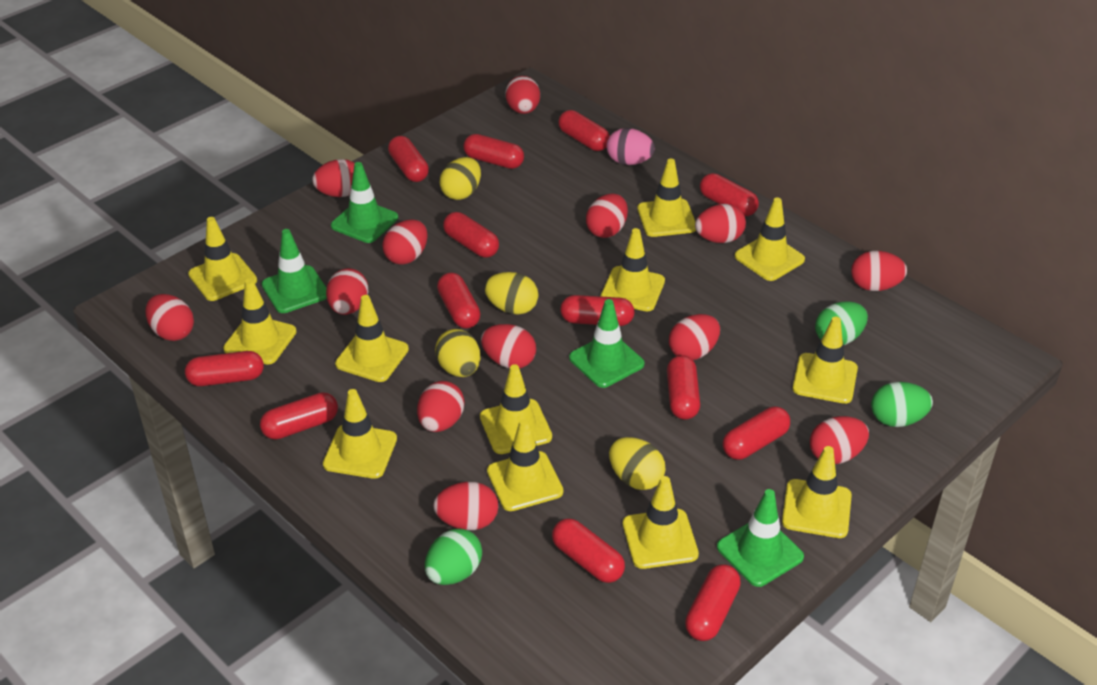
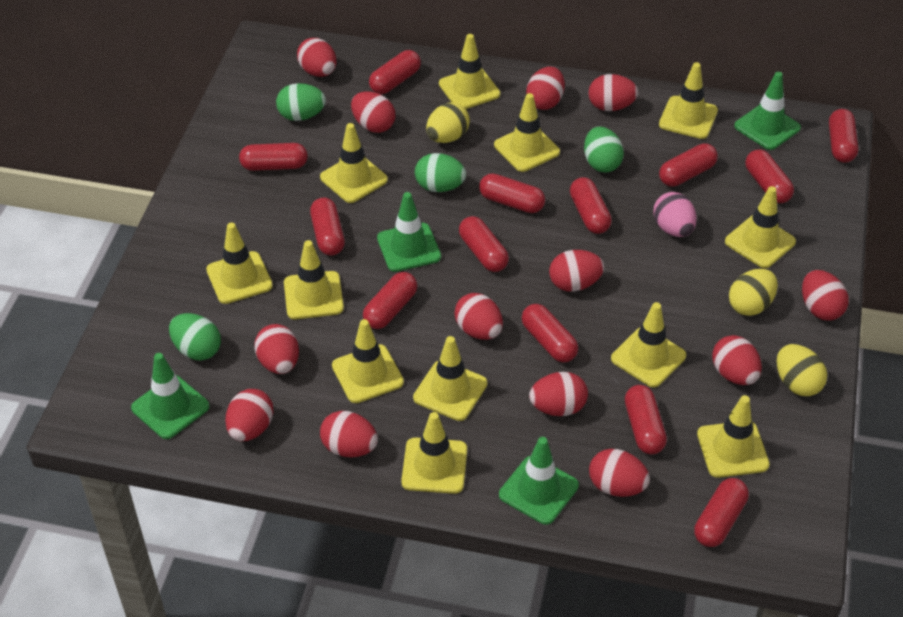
green egg: 3 -> 4
yellow egg: 4 -> 3

